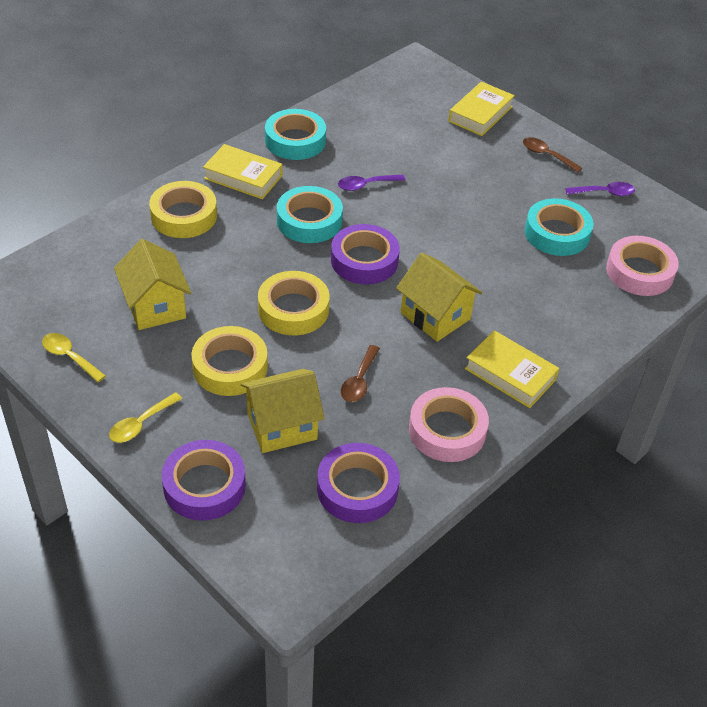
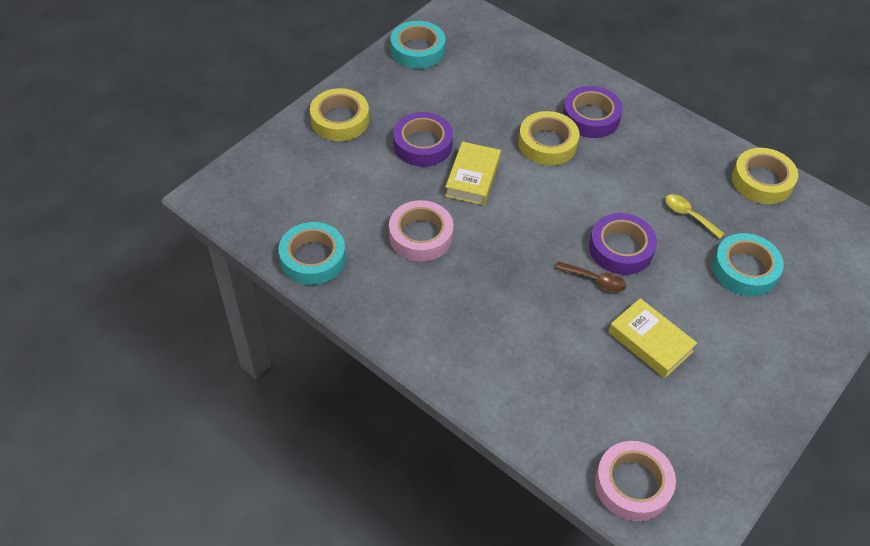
brown spoon: 2 -> 1
purple spoon: 2 -> 0
yellow book: 3 -> 2
yellow house: 3 -> 0
yellow spoon: 2 -> 1

